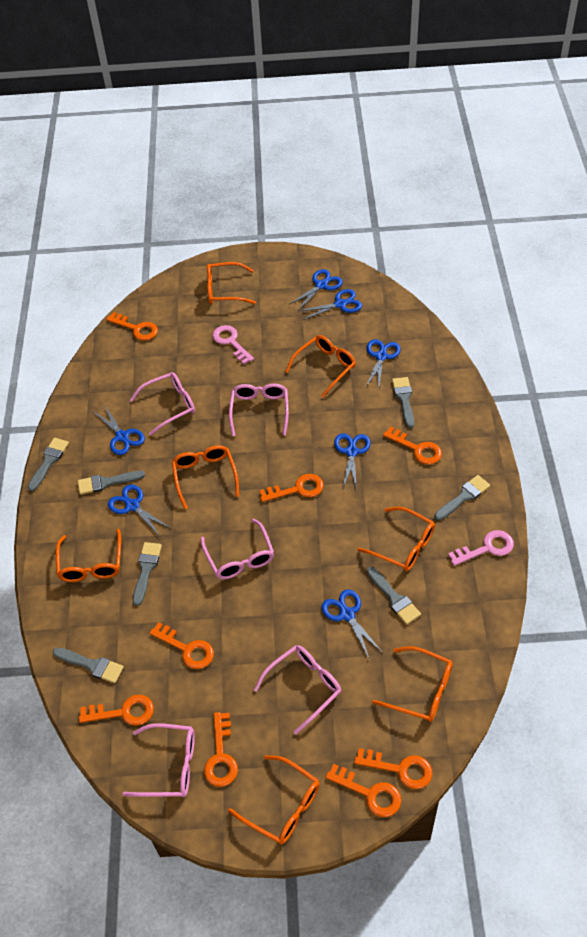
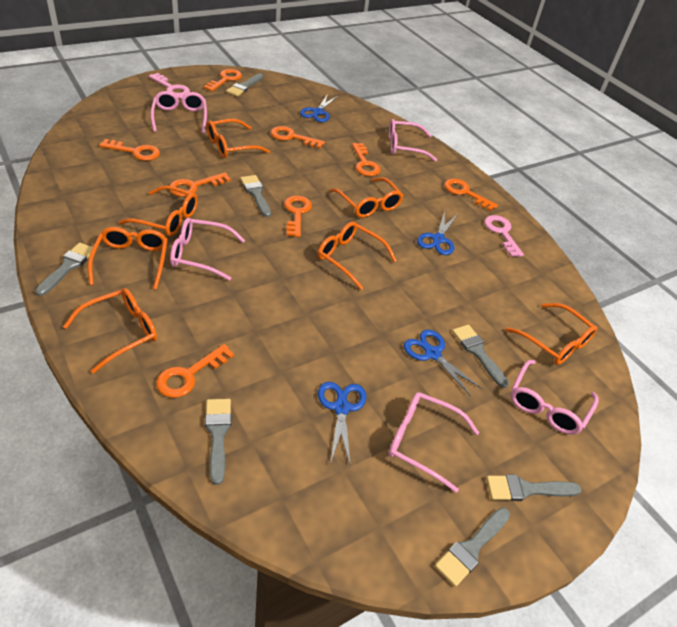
blue scissors: 7 -> 4

